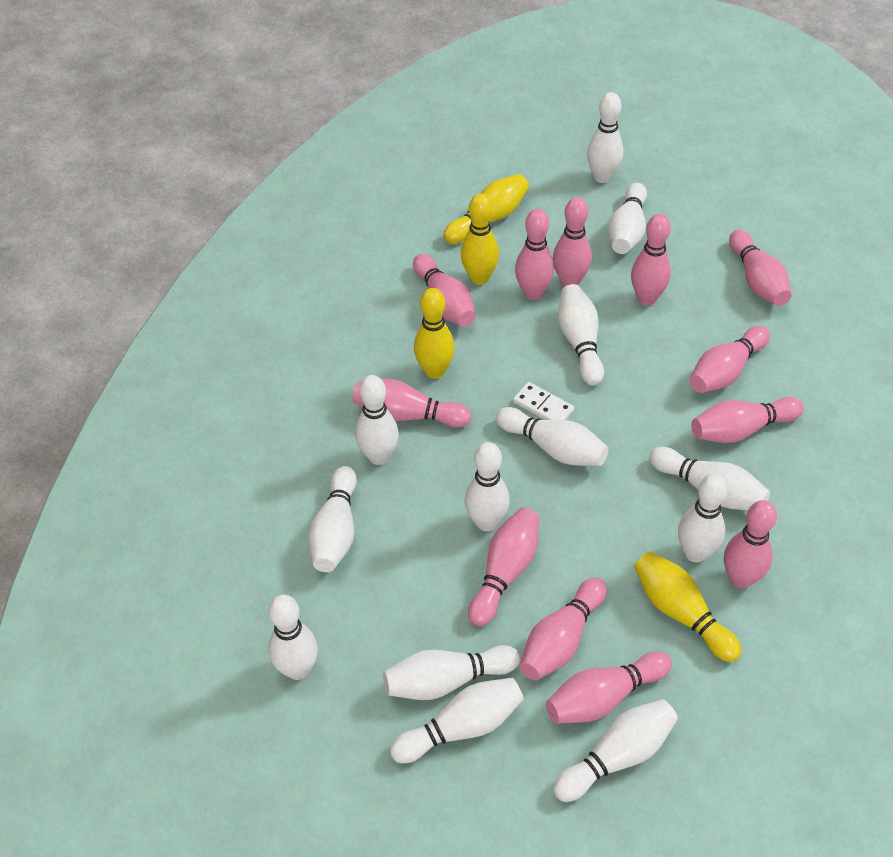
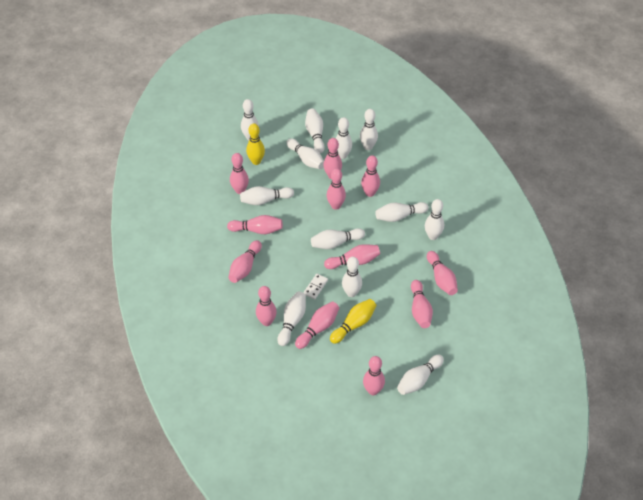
white bowling pin: 13 -> 12
yellow bowling pin: 4 -> 2

